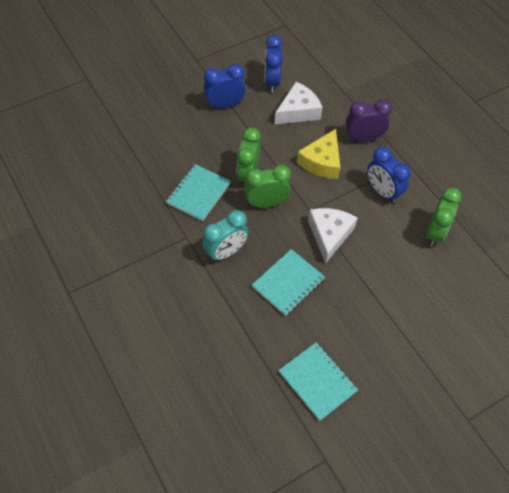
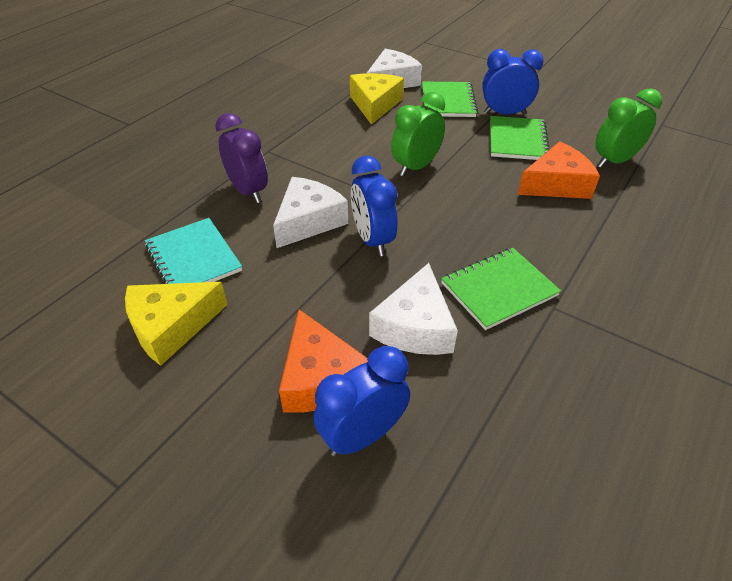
green clock: 3 -> 2
green notebook: 0 -> 3
orange cheese: 0 -> 2
turquoise clock: 1 -> 0
turquoise notebook: 3 -> 1
white cheese: 2 -> 3
yellow cheese: 1 -> 2

